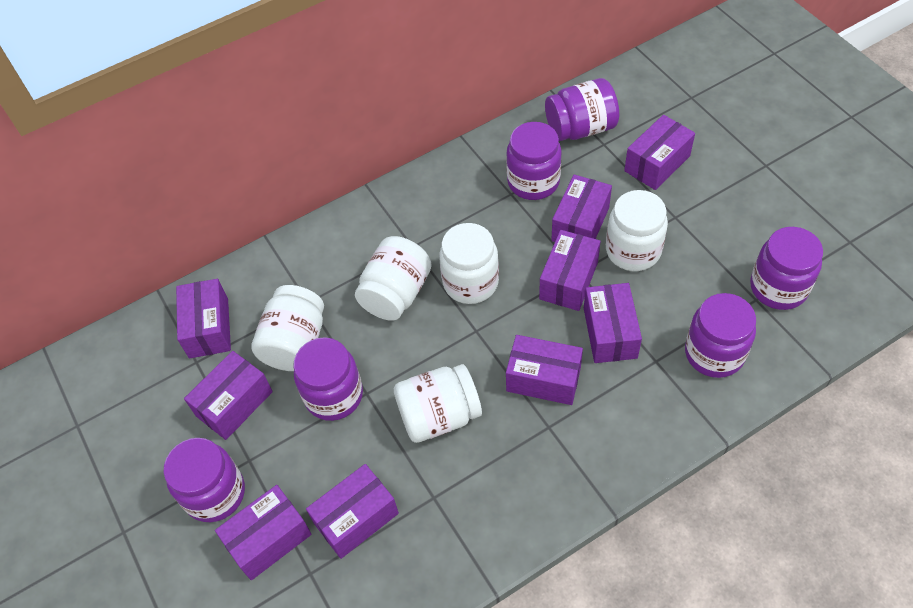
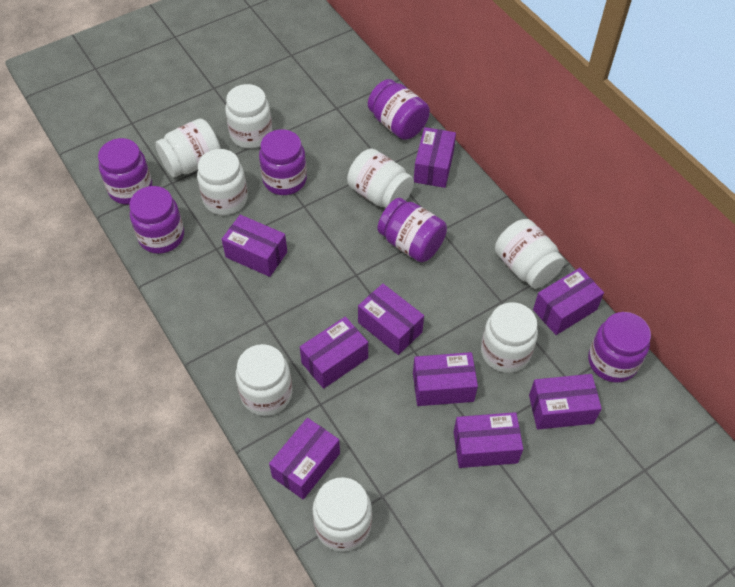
white jar: 5 -> 8

